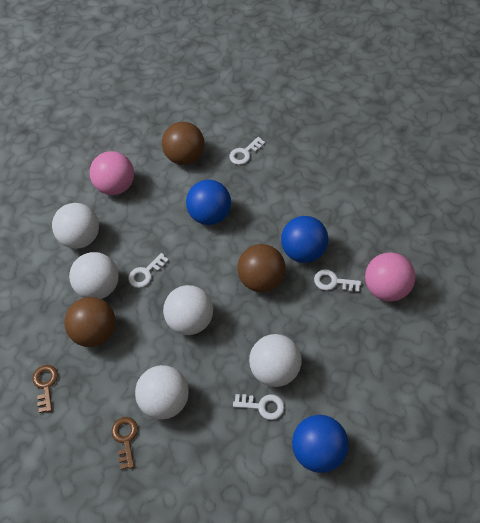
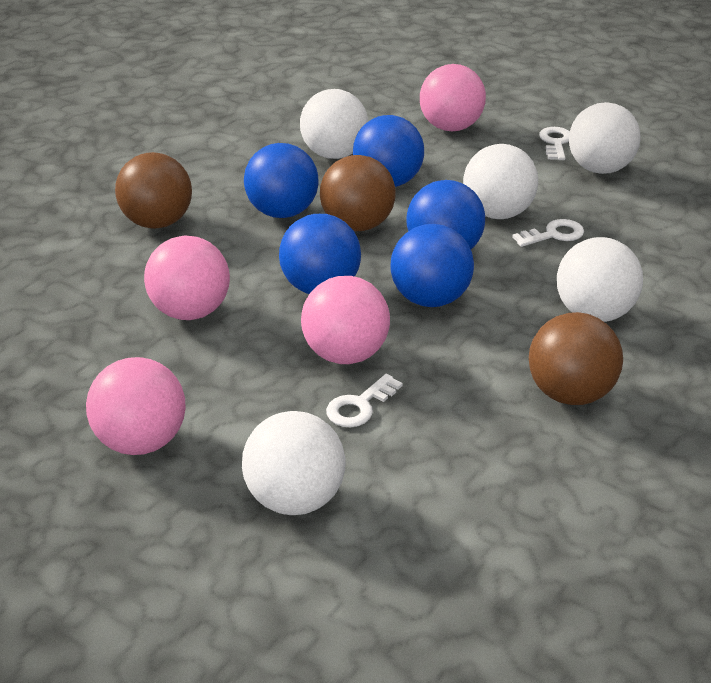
blue ball: 3 -> 5
brown key: 2 -> 0
pink ball: 2 -> 4
white key: 4 -> 3

